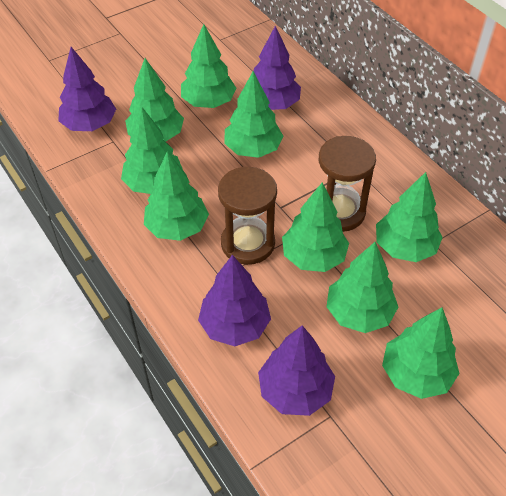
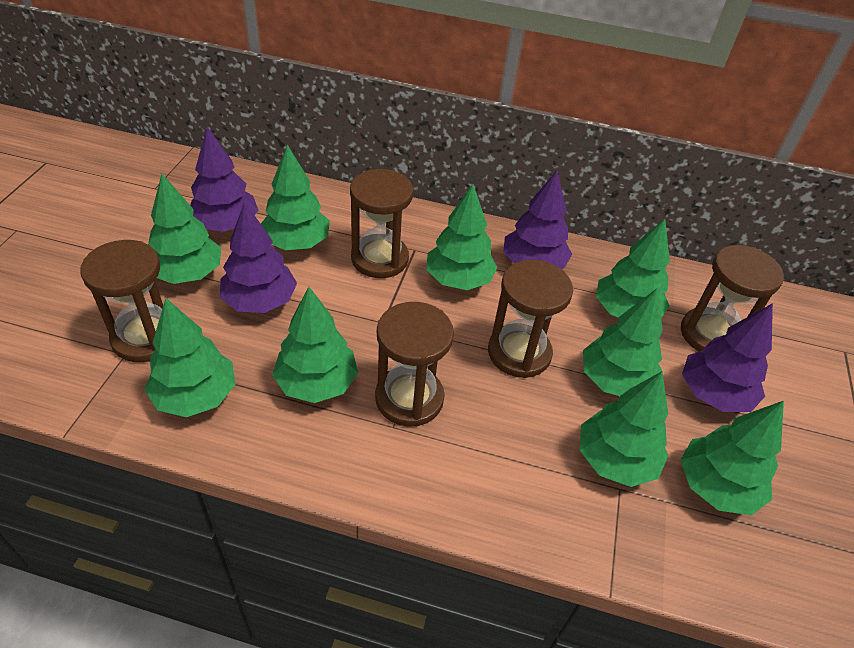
brown hourglass: 2 -> 5

